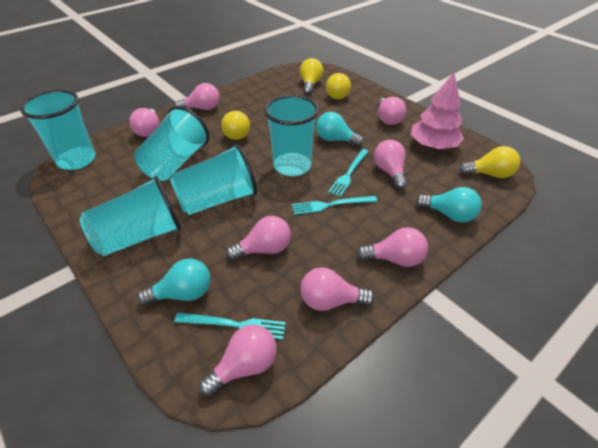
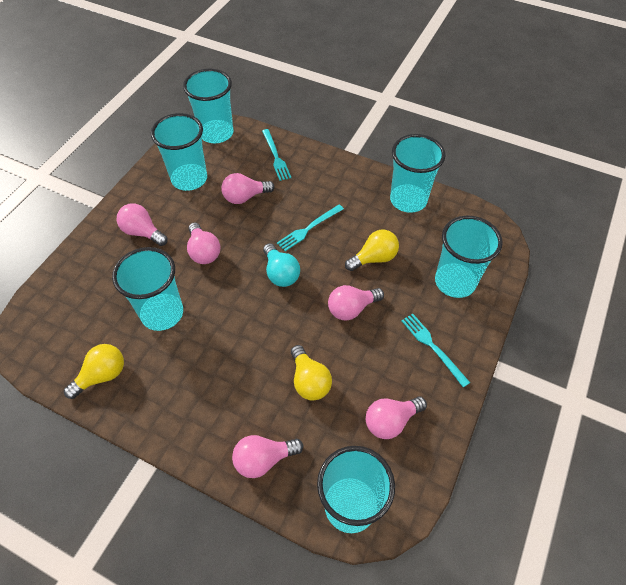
pink light bulb: 8 -> 6
pink tree: 1 -> 0
turquoise cup: 5 -> 6
turquoise light bulb: 3 -> 1
yellow light bulb: 4 -> 3

